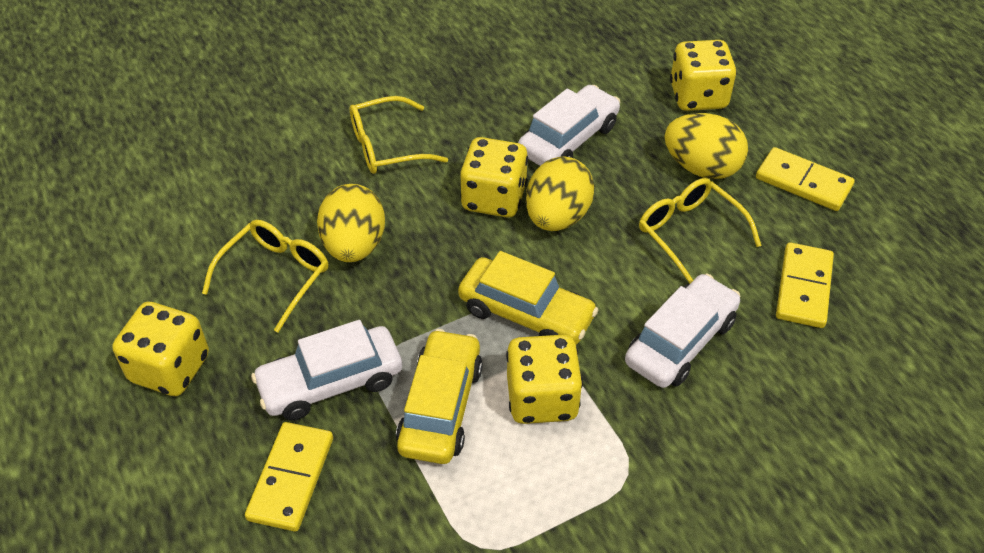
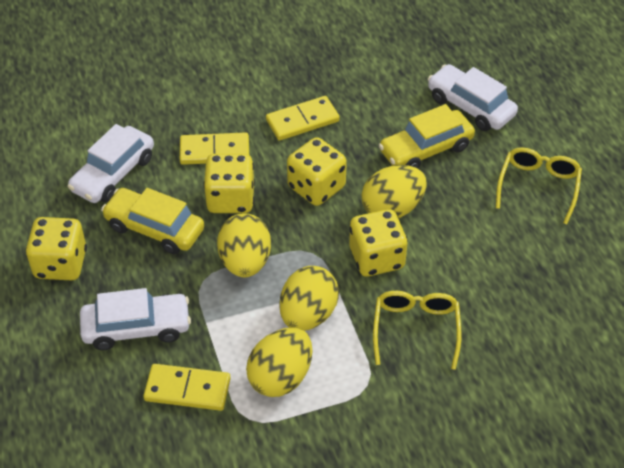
yellow egg: 3 -> 4
yellow glasses: 3 -> 2

